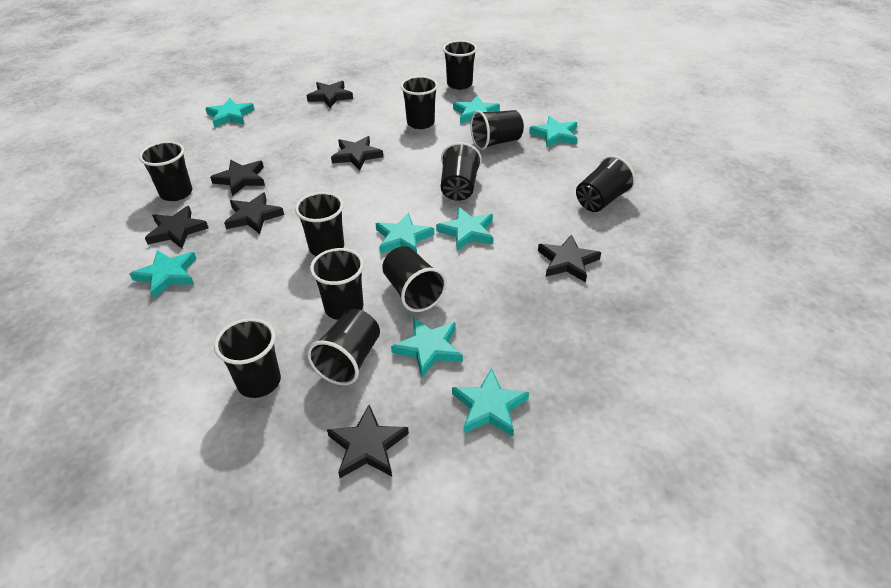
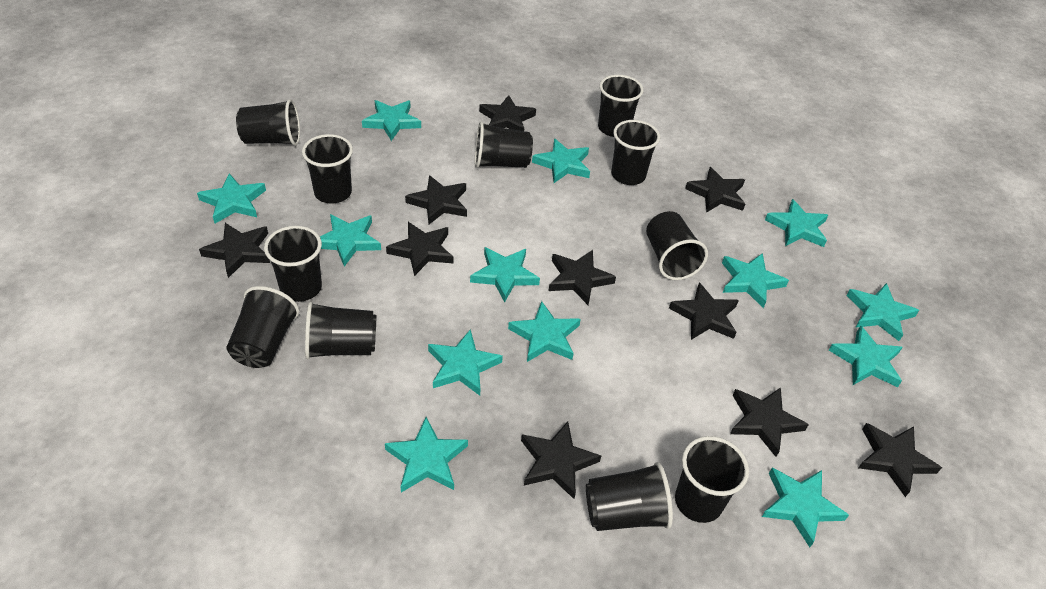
black star: 7 -> 10
turquoise star: 8 -> 13

